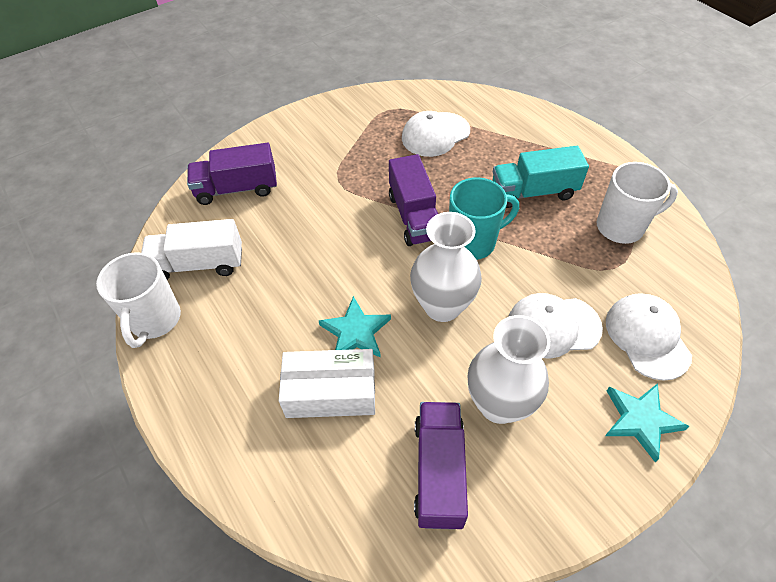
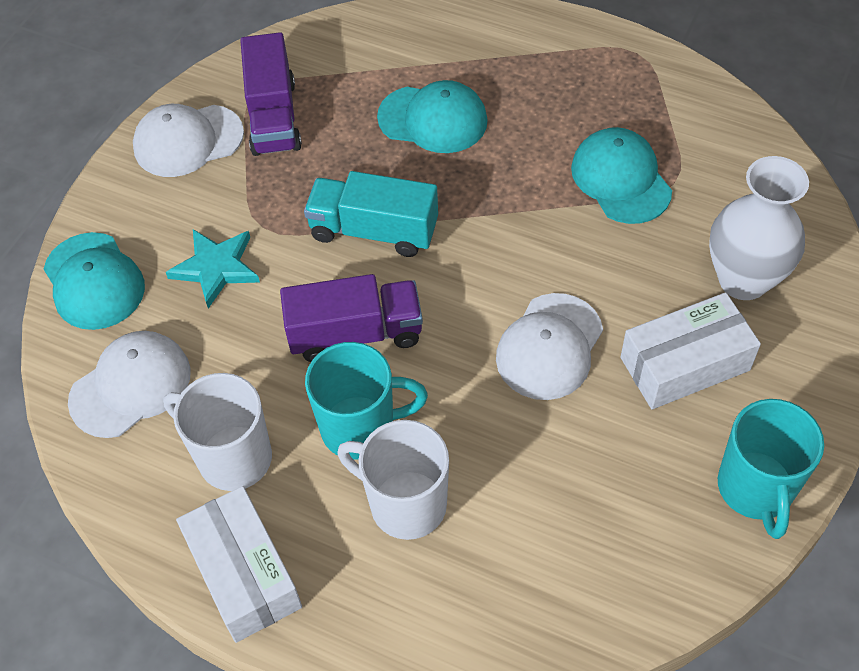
purple truck: 3 -> 2
turquoise cap: 0 -> 3
turquoise mug: 1 -> 2
turquoise star: 2 -> 1
white box: 1 -> 2
white truck: 1 -> 0
white vase: 2 -> 1

